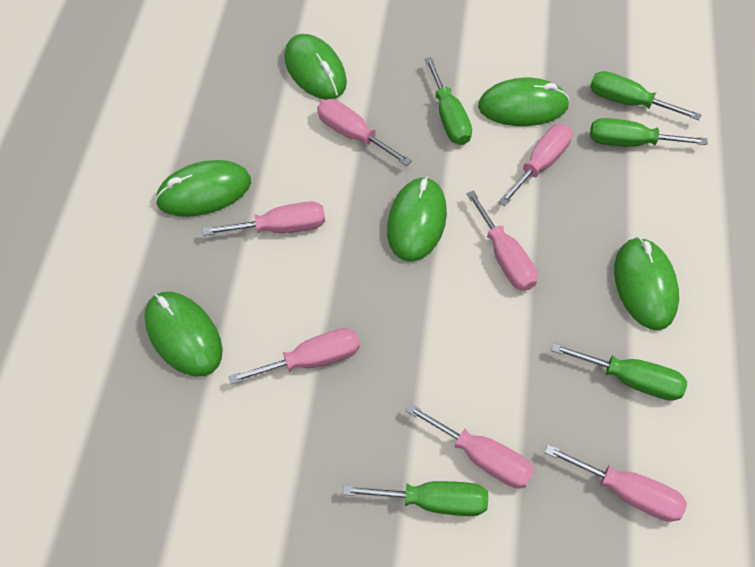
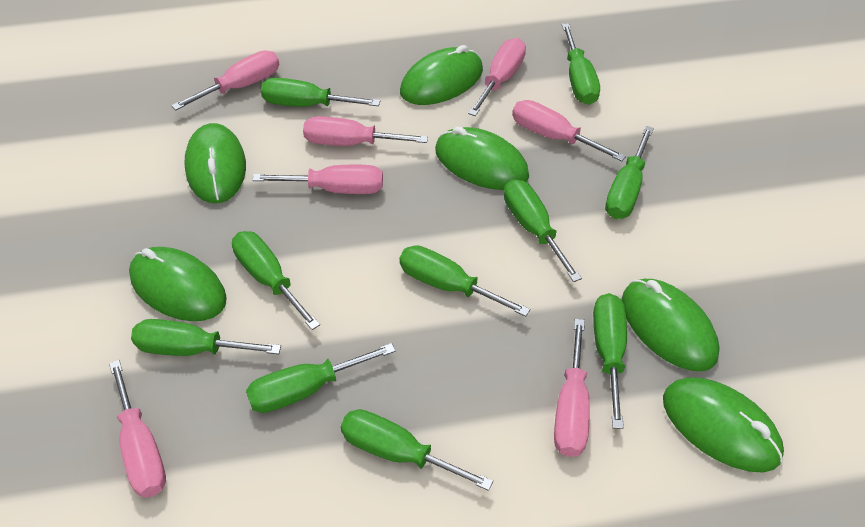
green screwdriver: 5 -> 10

